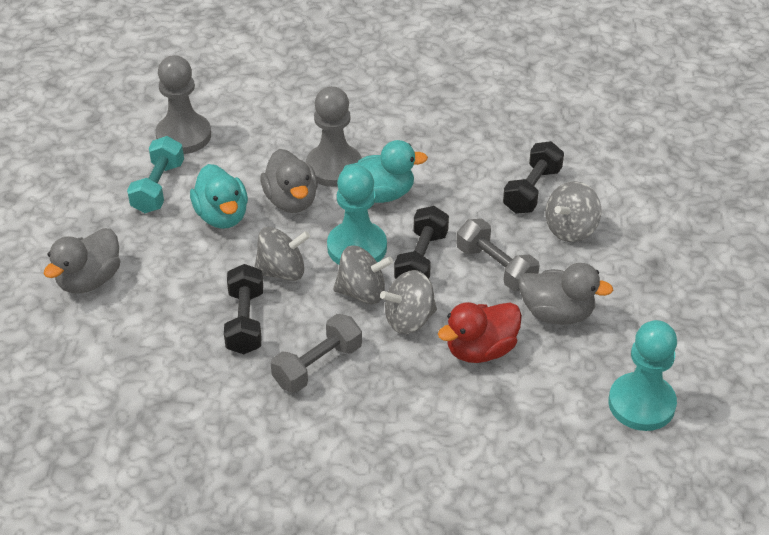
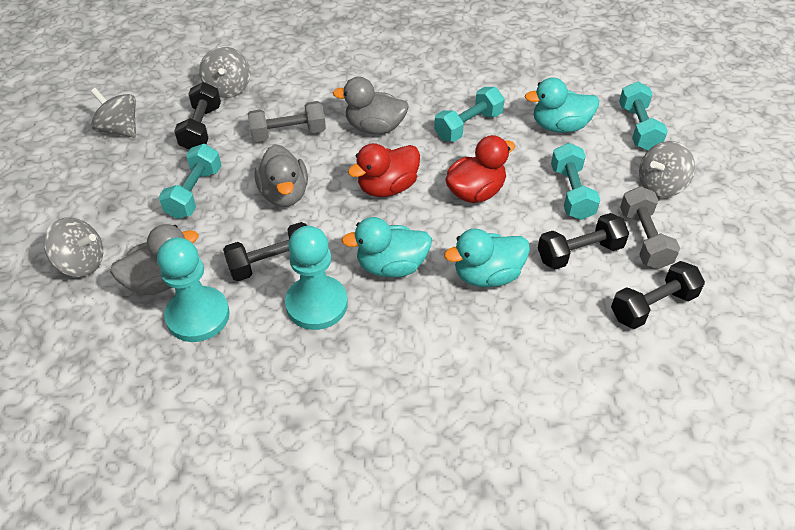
black dumbbell: 3 -> 4
grey pawn: 2 -> 0
red duck: 1 -> 2
turquoise duck: 2 -> 3
turquoise dumbbell: 1 -> 4

